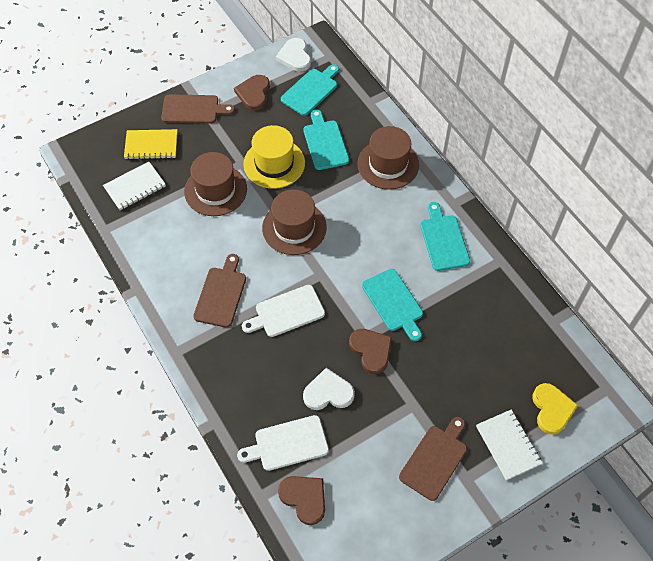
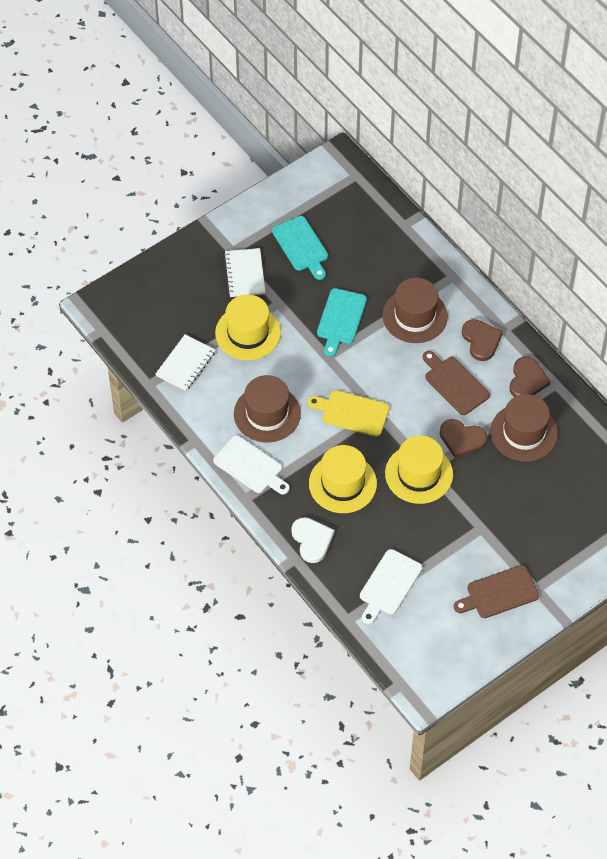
brown cutting board: 3 -> 2
turquoise cutting board: 4 -> 2
white heart: 2 -> 1
yellow cutting board: 0 -> 1
yellow hat: 1 -> 3
yellow heart: 1 -> 0
yellow notebook: 1 -> 0

